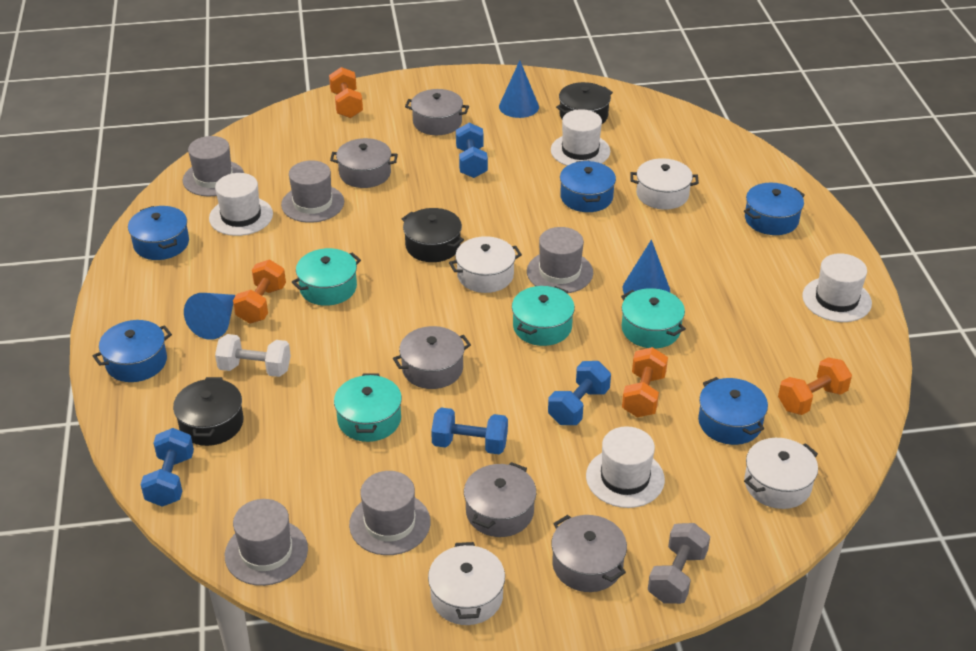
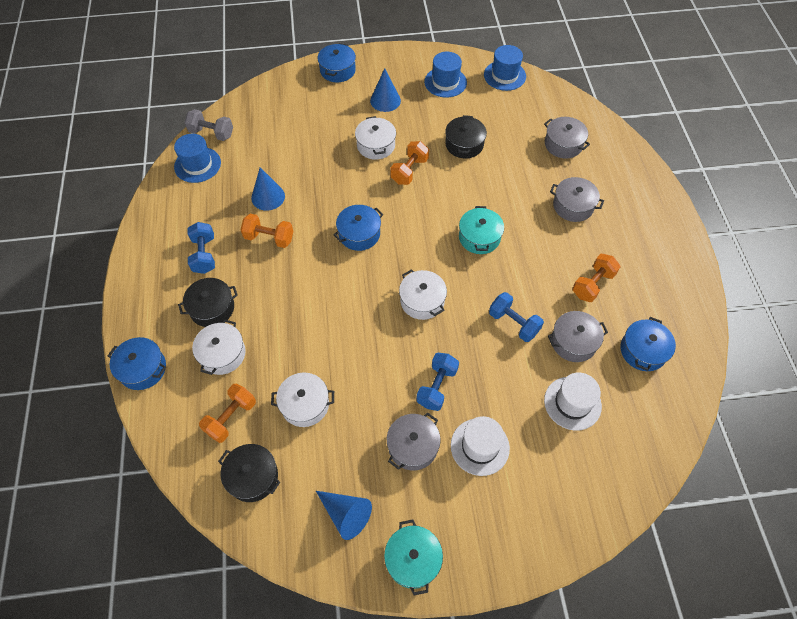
blue dumbbell: 4 -> 3
blue hat: 0 -> 3
blue pot: 5 -> 4
grey hat: 5 -> 0
grey pot: 5 -> 4
turquoise pot: 4 -> 2
white dumbbell: 1 -> 0
white hat: 4 -> 2

